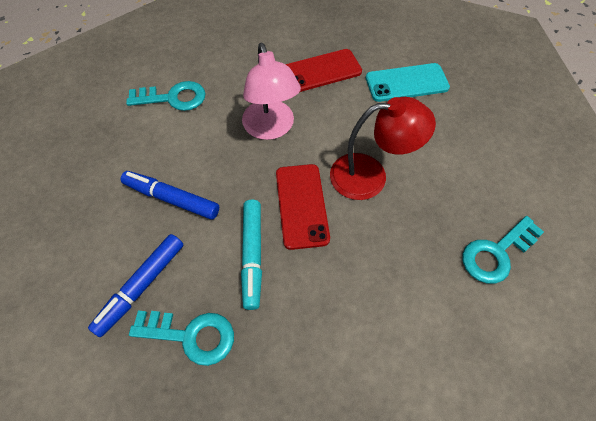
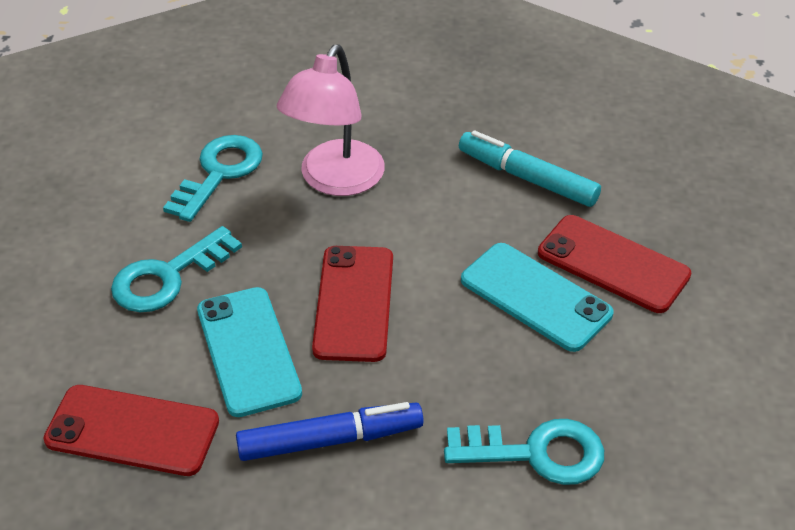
blue marker: 2 -> 1
red lamp: 1 -> 0
red phone: 2 -> 3
turquoise phone: 1 -> 2

